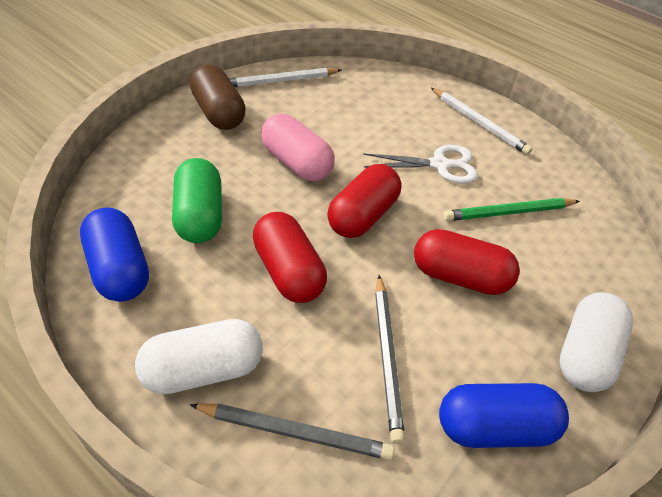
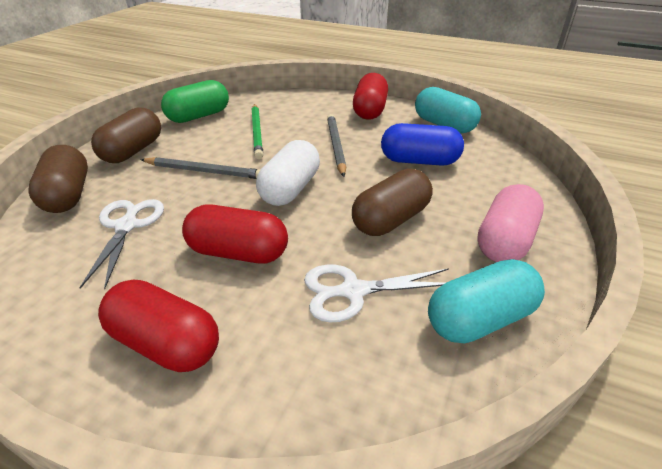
blue capsule: 2 -> 1
brown capsule: 1 -> 3
turquoise capsule: 0 -> 2
white capsule: 2 -> 1
white pencil: 2 -> 0
white scissors: 1 -> 2

